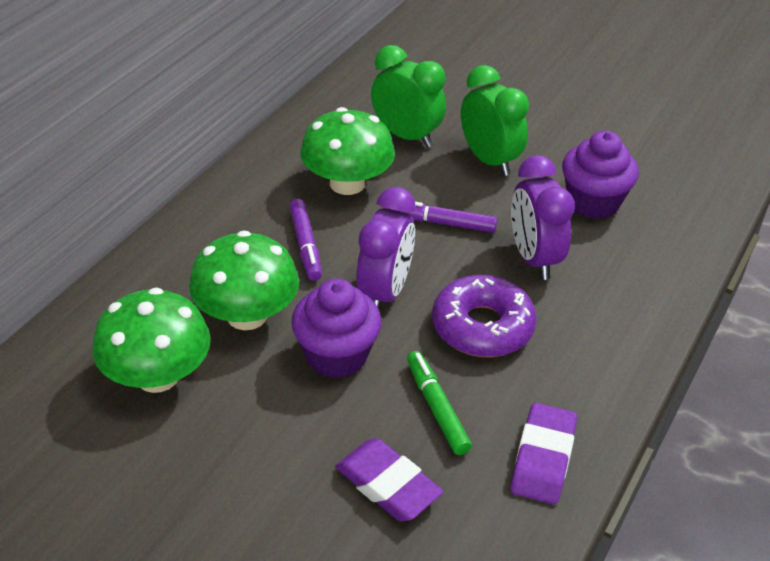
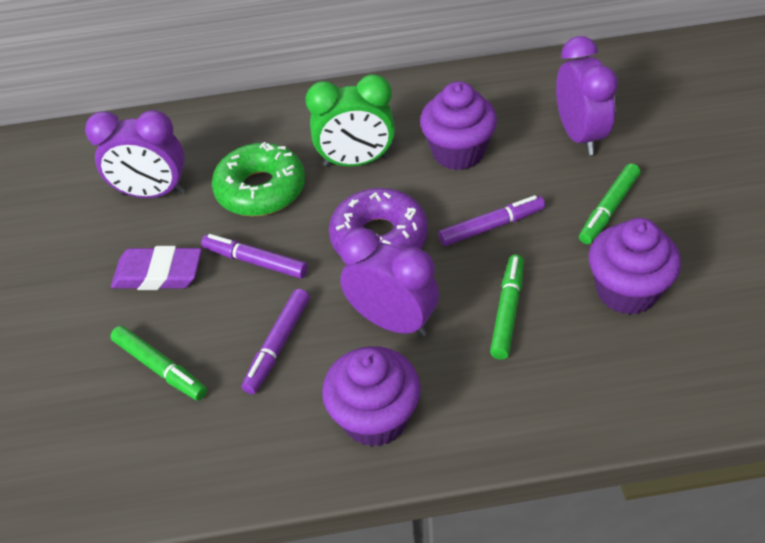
green clock: 2 -> 1
green donut: 0 -> 1
green marker: 1 -> 3
green mushroom: 3 -> 0
purple clock: 2 -> 3
purple cupcake: 2 -> 3
purple eraser: 2 -> 1
purple marker: 2 -> 3

